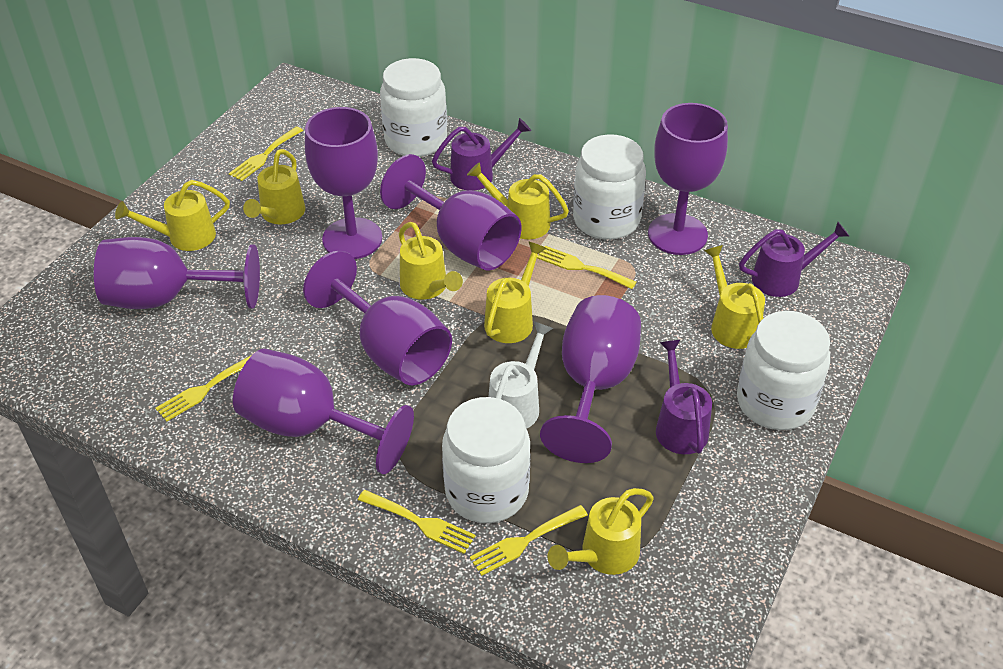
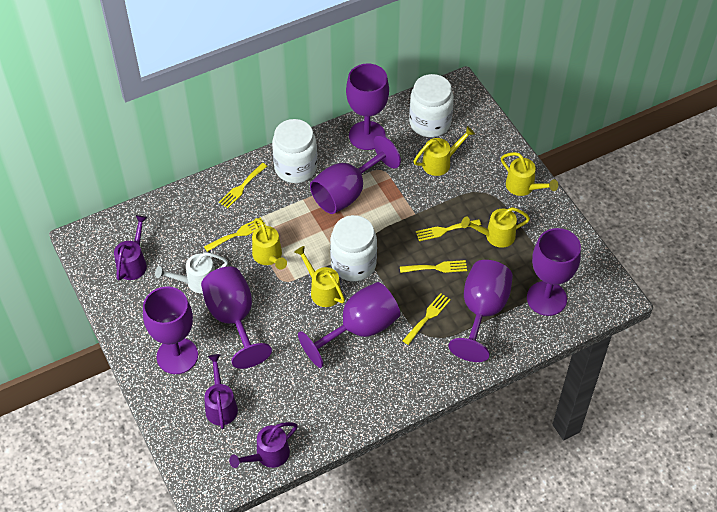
white jar: 4 -> 3
yellow watering can: 7 -> 5

